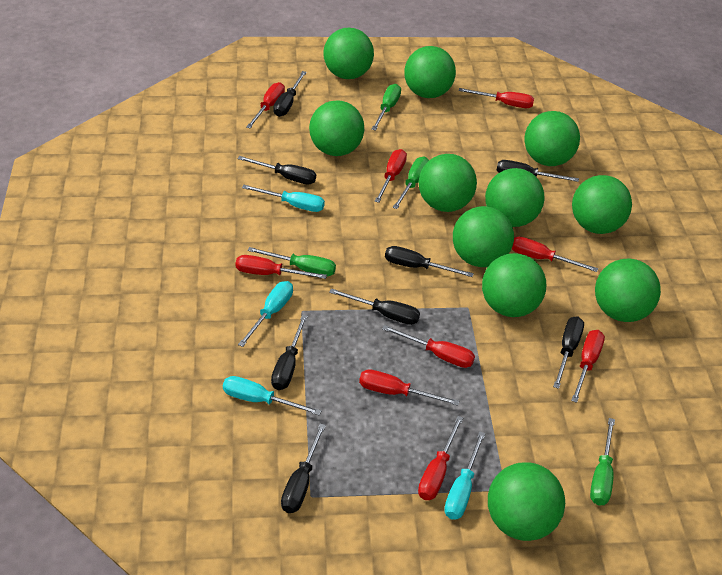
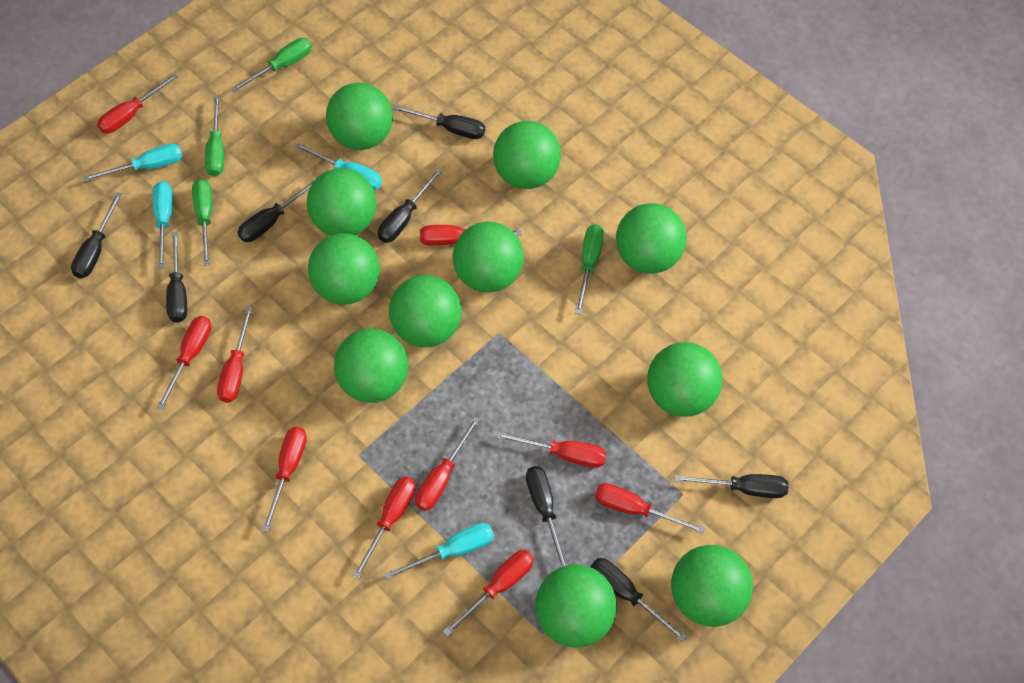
red screwdriver: 9 -> 10

